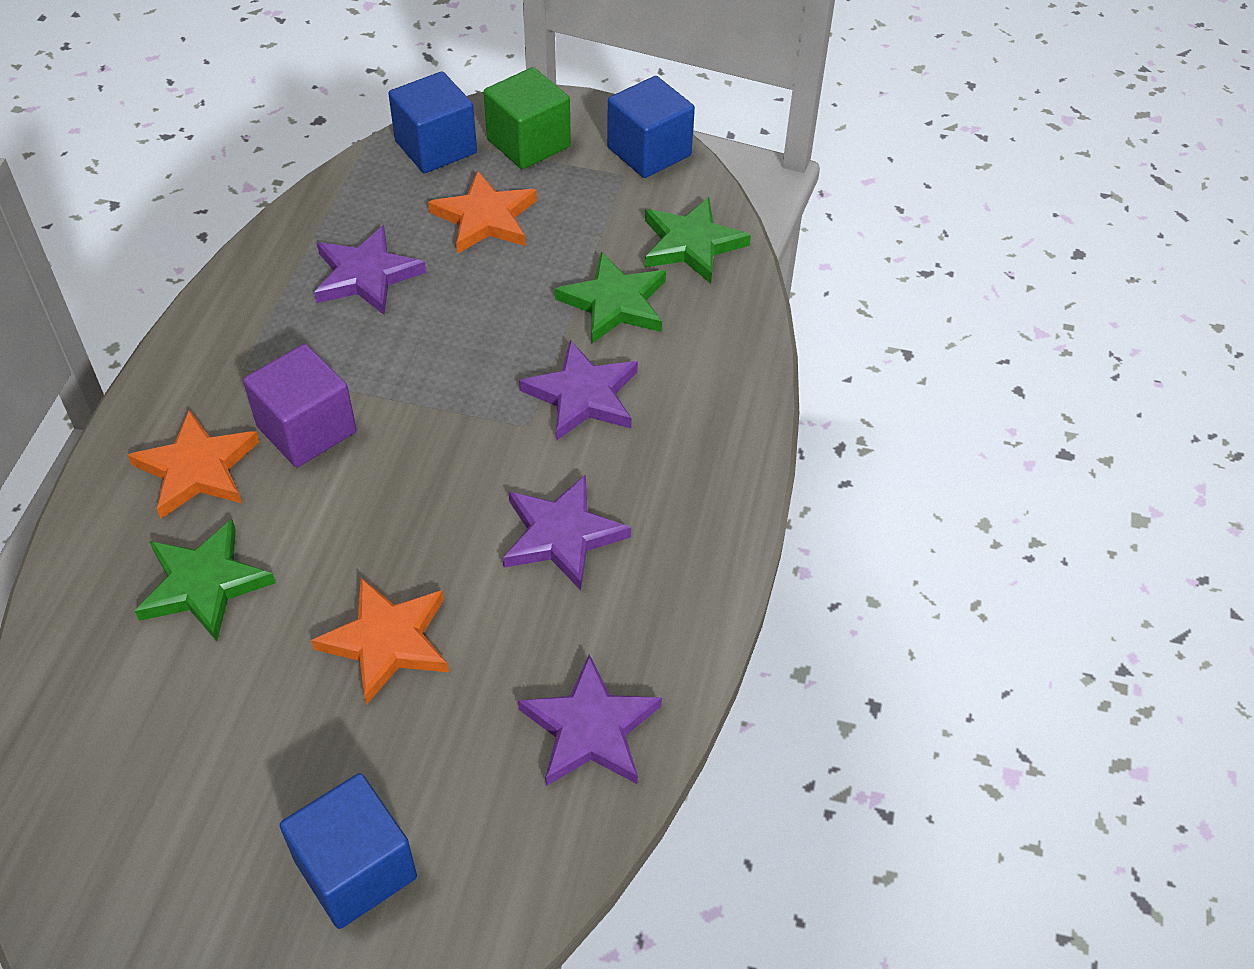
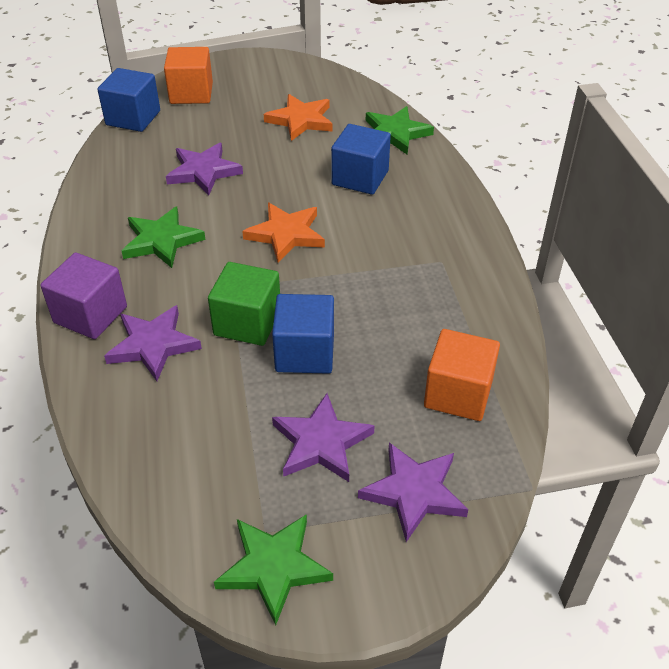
orange cube: 0 -> 2
orange star: 3 -> 2

